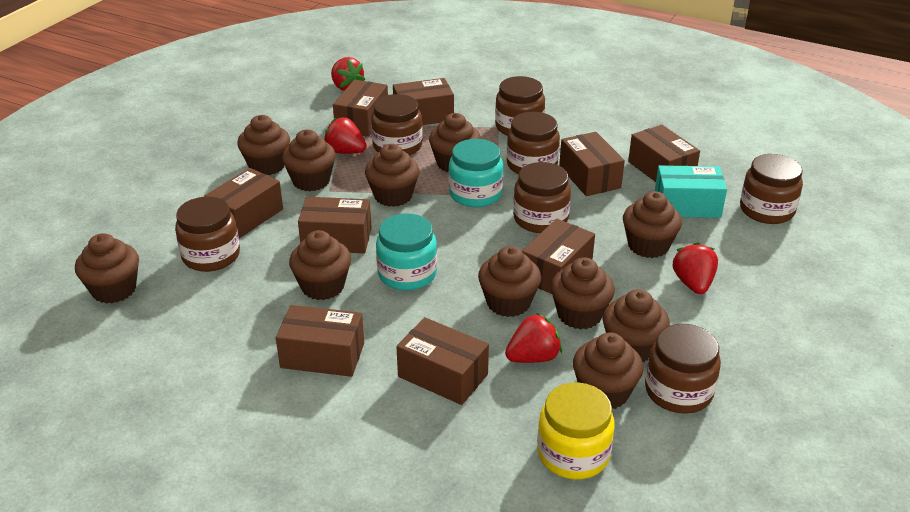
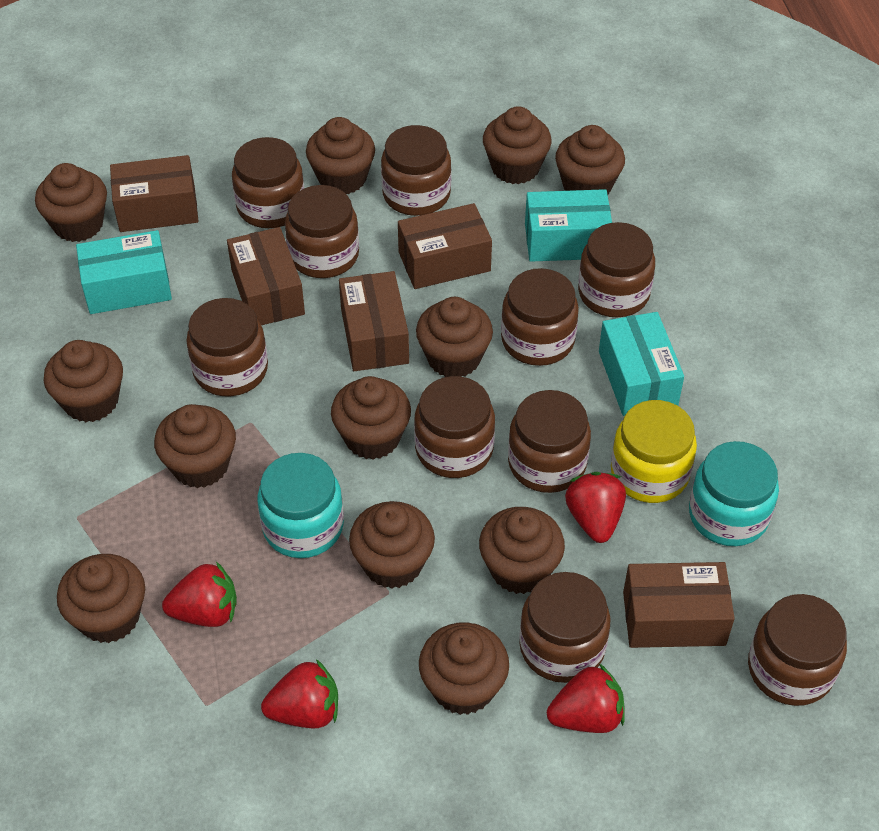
brown box: 9 -> 5
brown cupcake: 11 -> 12
brown jar: 7 -> 10
turquoise box: 1 -> 3

